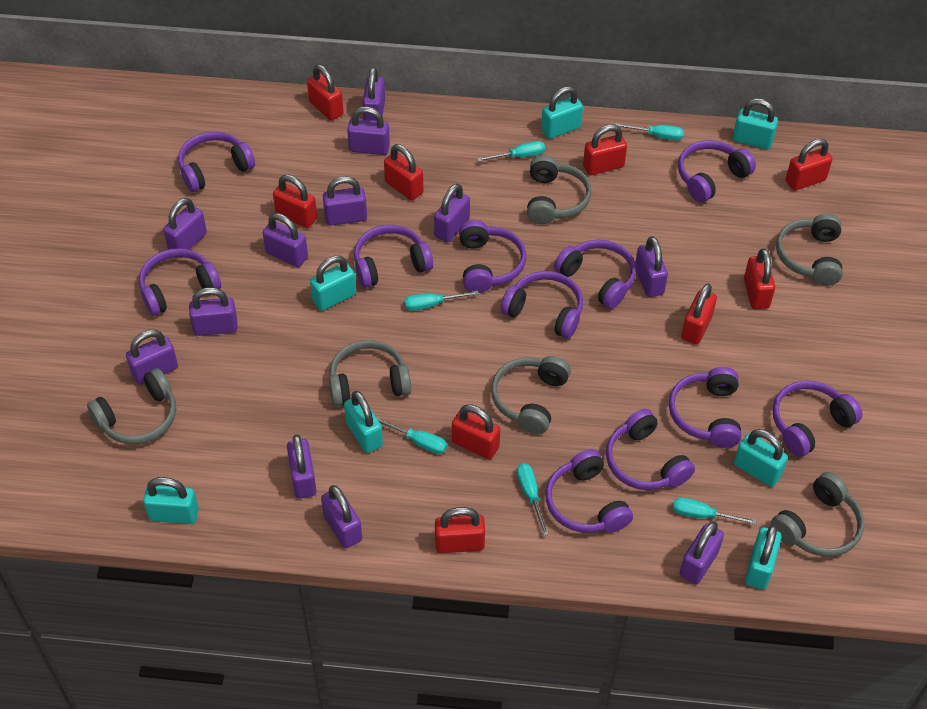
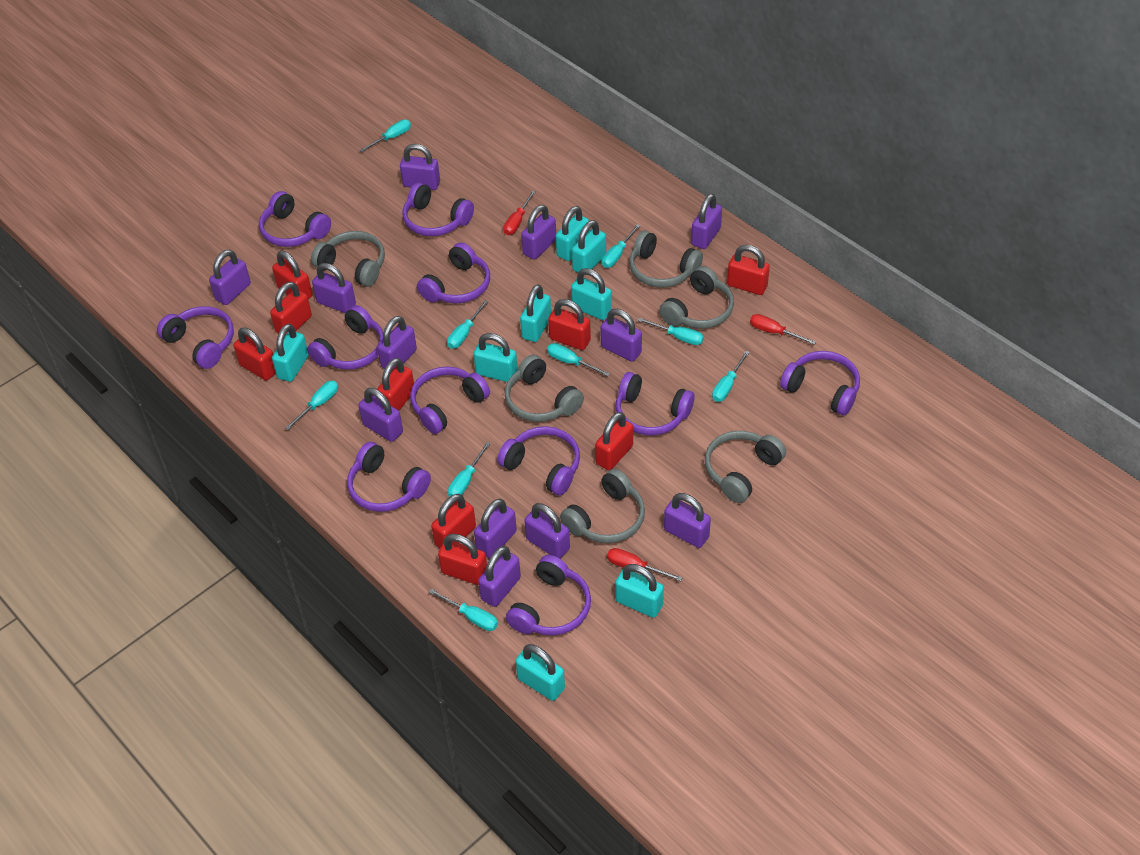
red screwdriver: 0 -> 3
turquoise padlock: 7 -> 8
turquoise screwdriver: 6 -> 9

